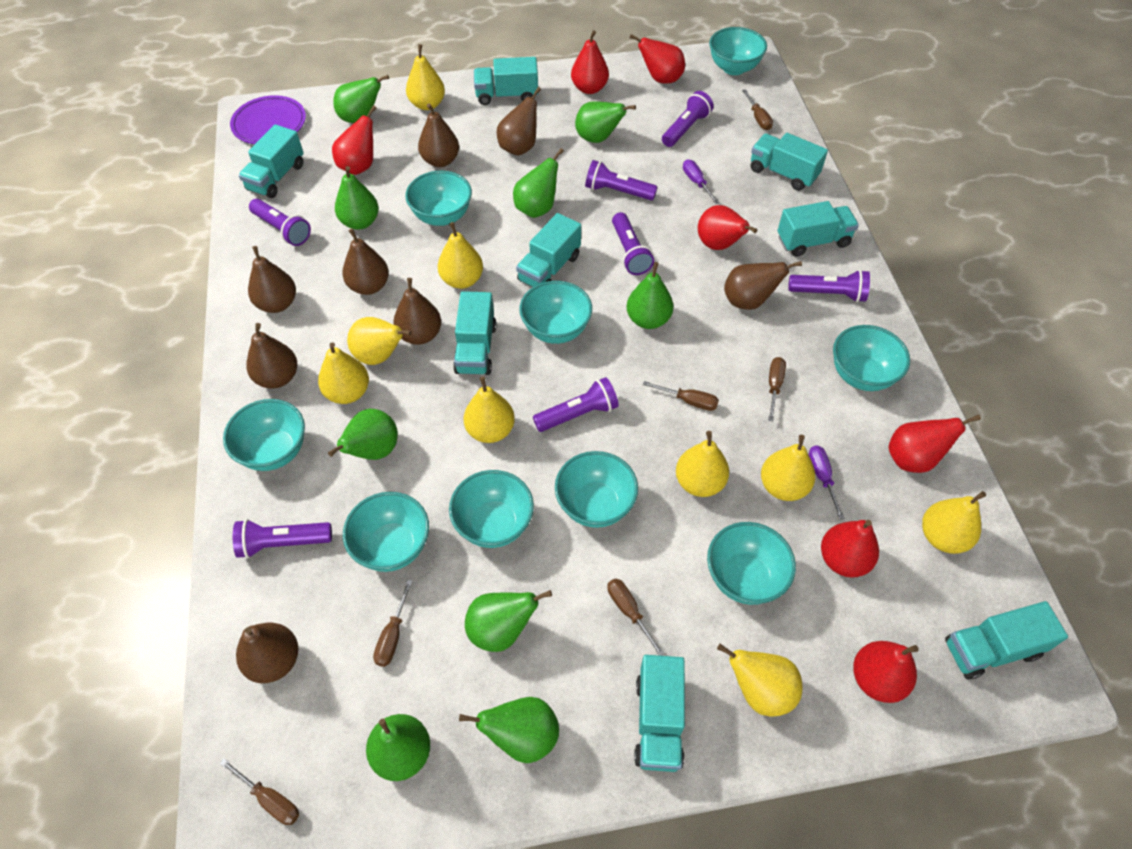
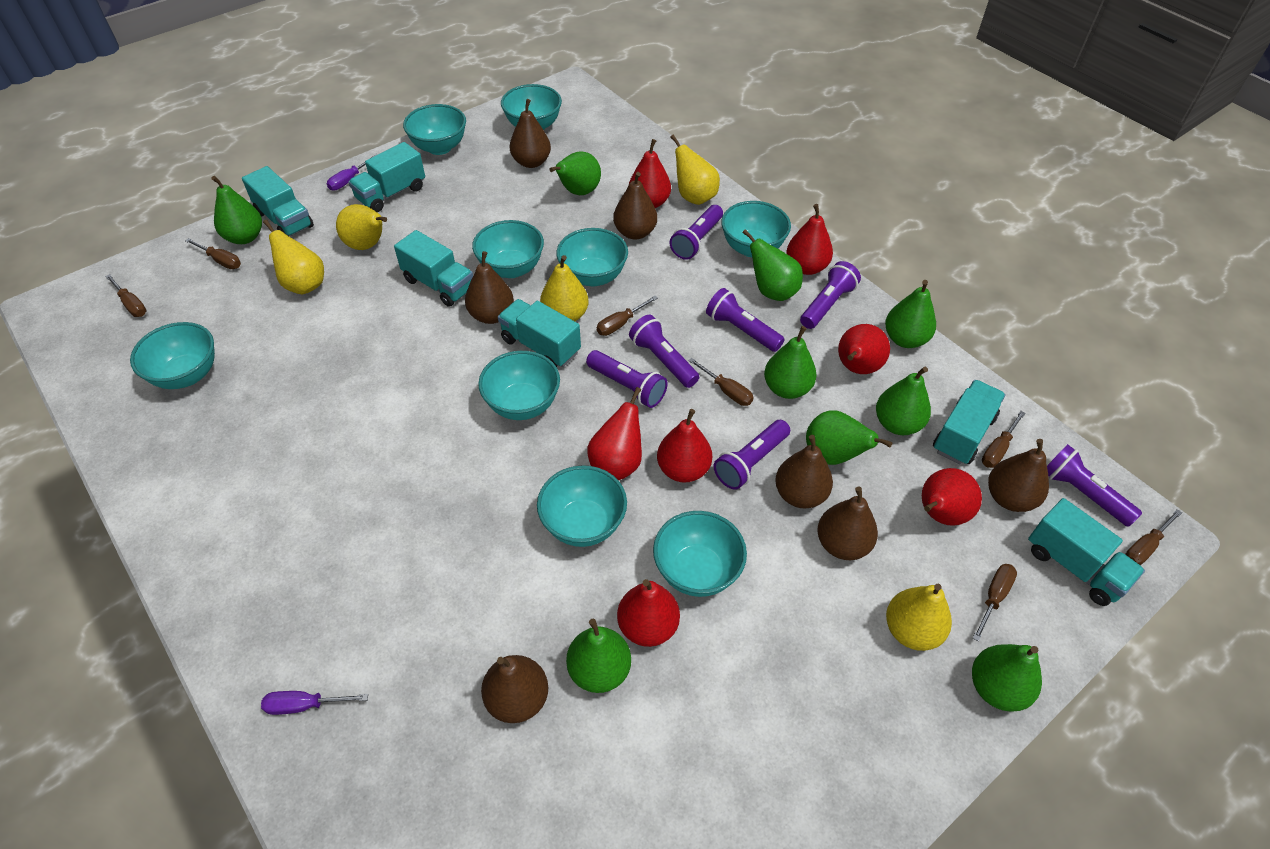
brown pear: 8 -> 7
brown screwdriver: 6 -> 7
purple plate: 1 -> 0
turquoise truck: 8 -> 6
yellow pear: 9 -> 5

